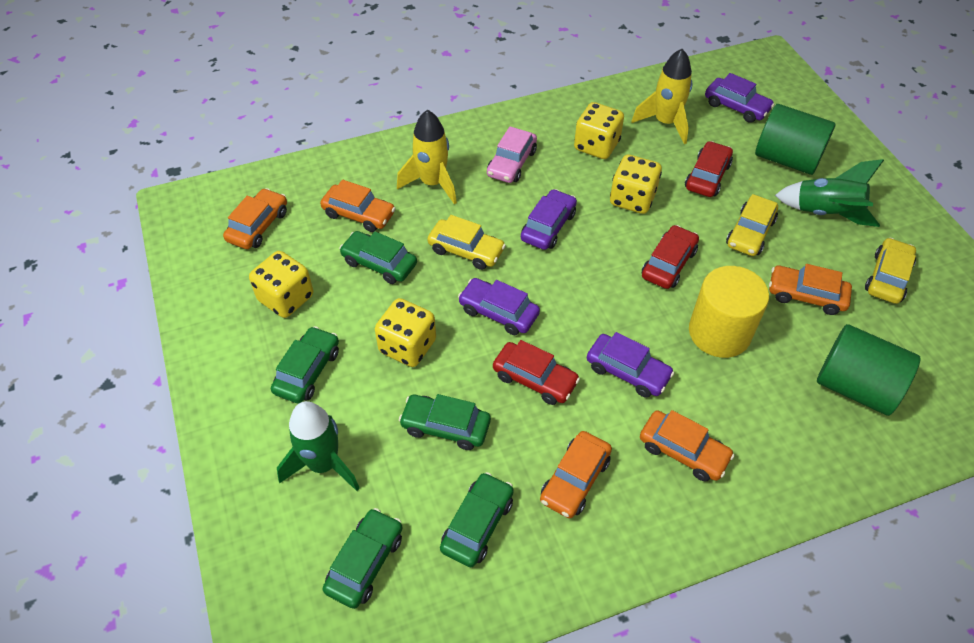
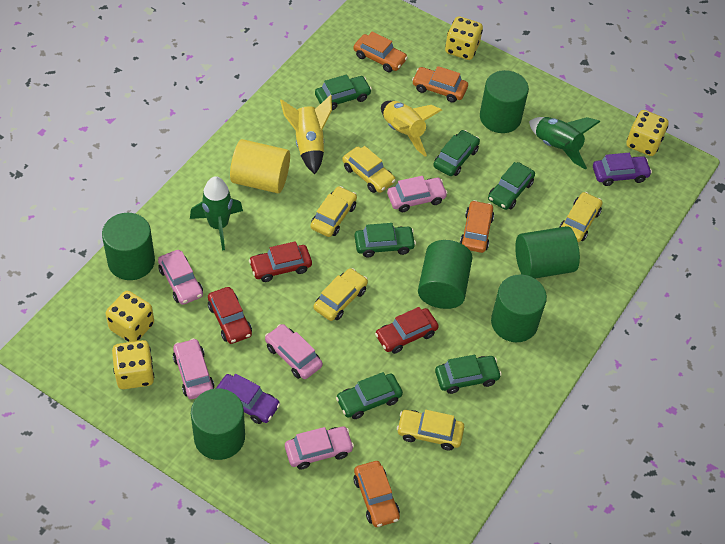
green car: 5 -> 6
green cylinder: 2 -> 6
orange car: 5 -> 4
pink car: 1 -> 5
purple car: 4 -> 2
yellow car: 3 -> 5

